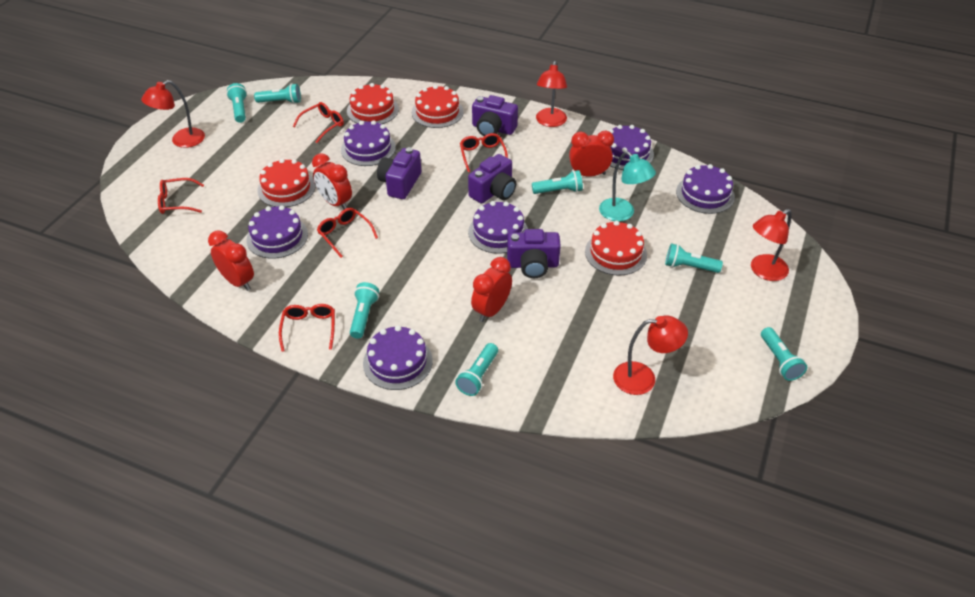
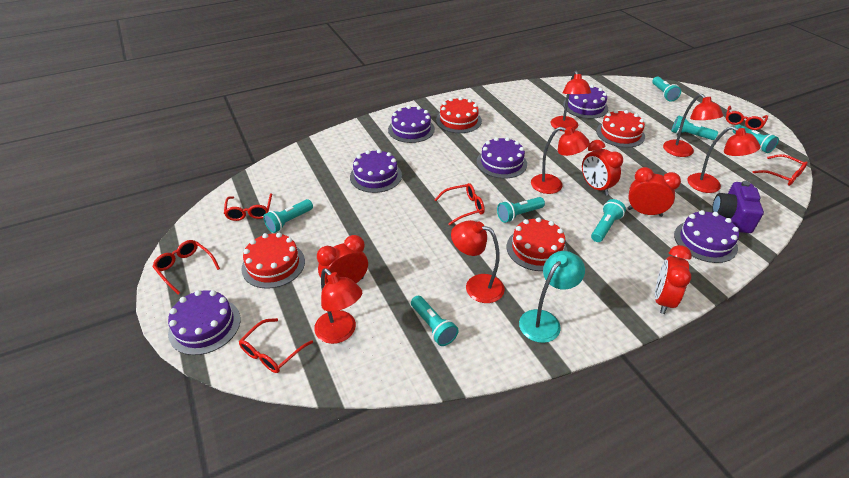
purple camera: 4 -> 1
red glasses: 5 -> 6
red lamp: 4 -> 6

